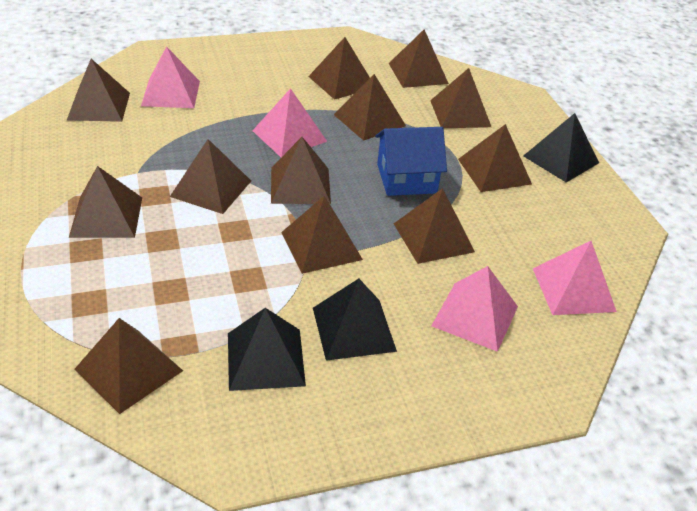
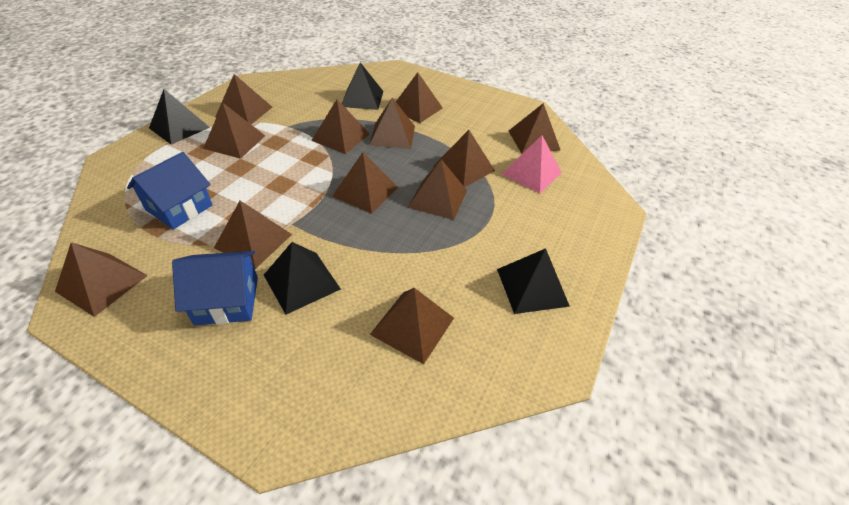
black pyramid: 3 -> 4
blue house: 1 -> 2
pink pyramid: 4 -> 1

